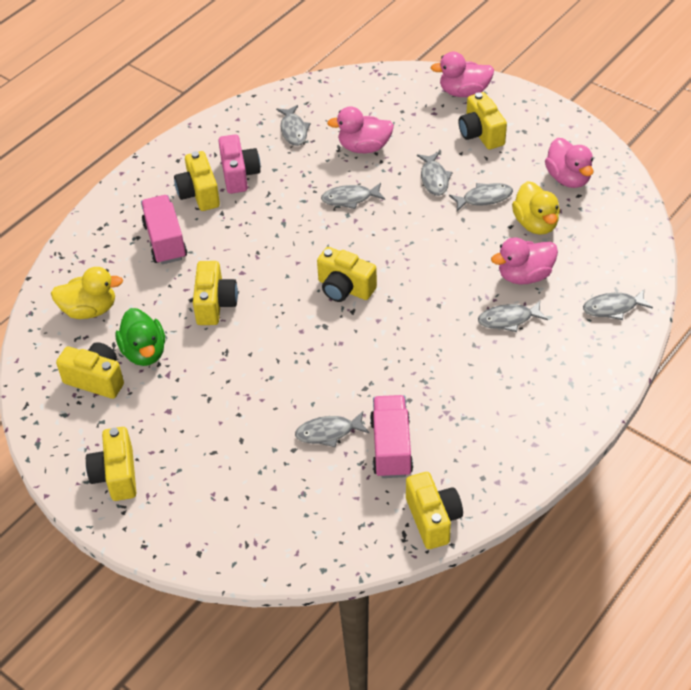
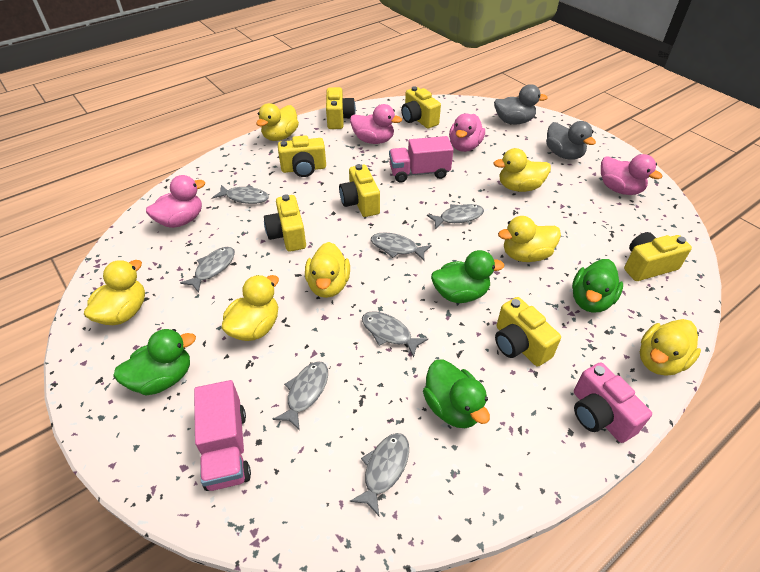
green duck: 1 -> 4
grey duck: 0 -> 2
yellow duck: 2 -> 7

